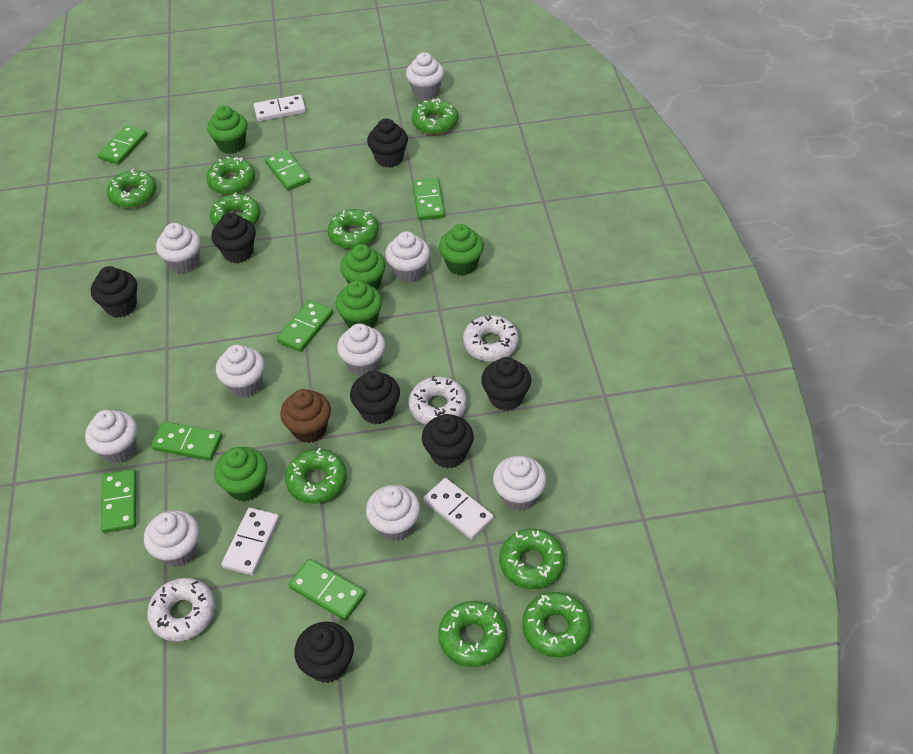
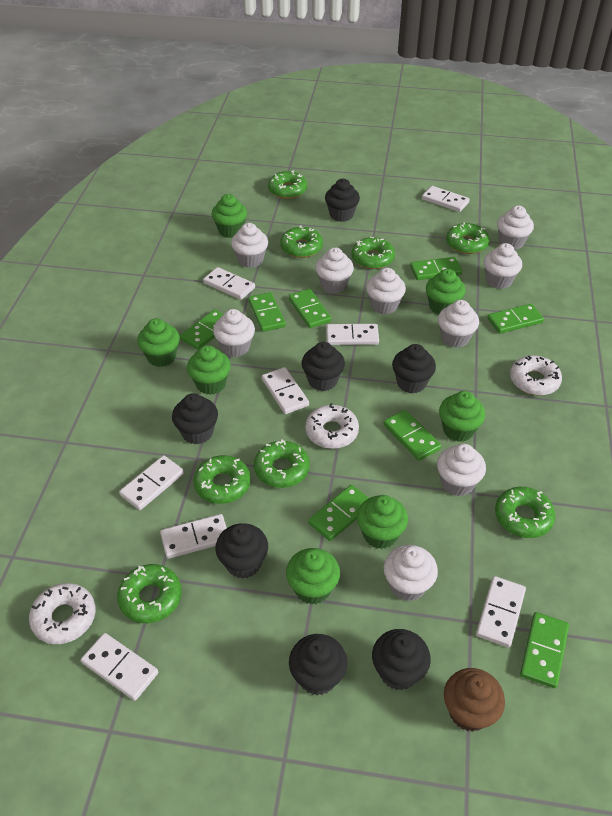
green cupcake: 5 -> 7
green domino: 7 -> 8
green donut: 9 -> 8
white domino: 3 -> 8

